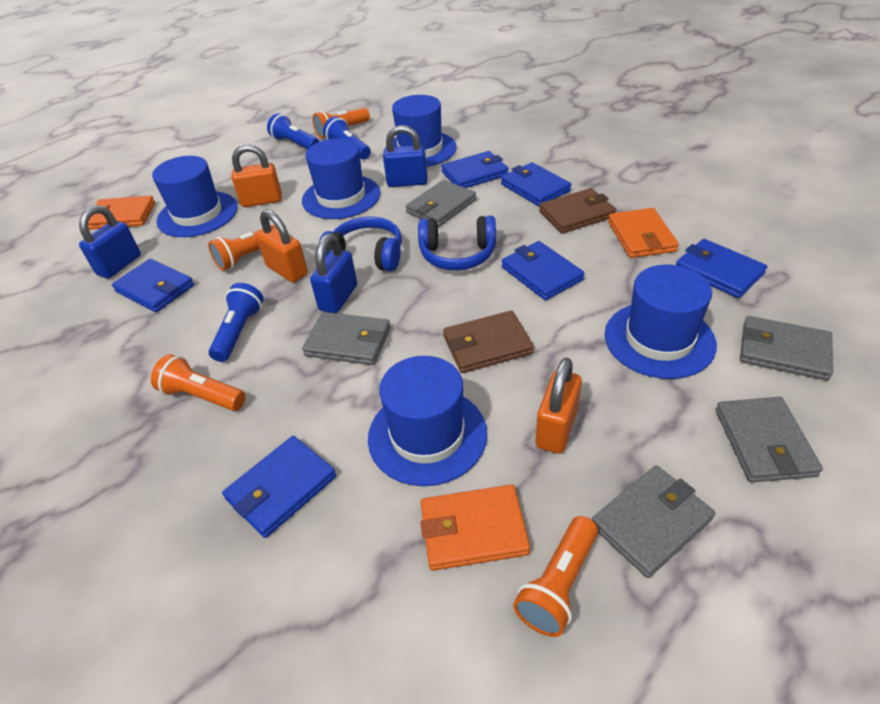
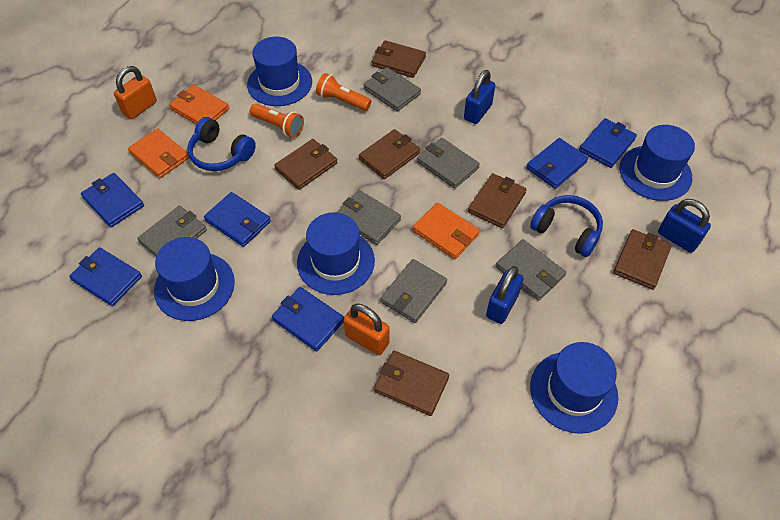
blue flashlight: 3 -> 0
brown wallet: 2 -> 6
grey wallet: 5 -> 6
orange flashlight: 4 -> 2
orange padlock: 3 -> 2

